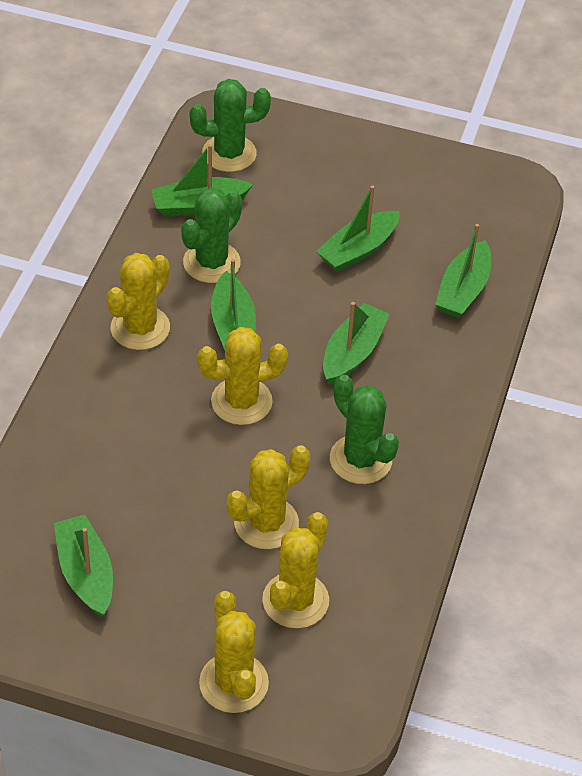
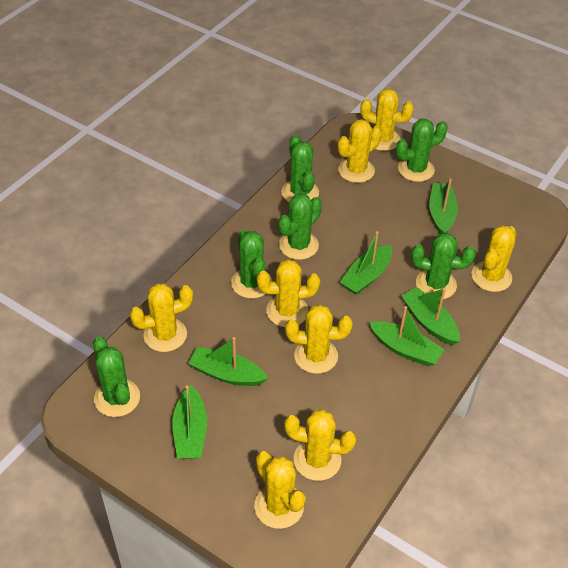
green cactus: 3 -> 6
yellow cactus: 5 -> 8

